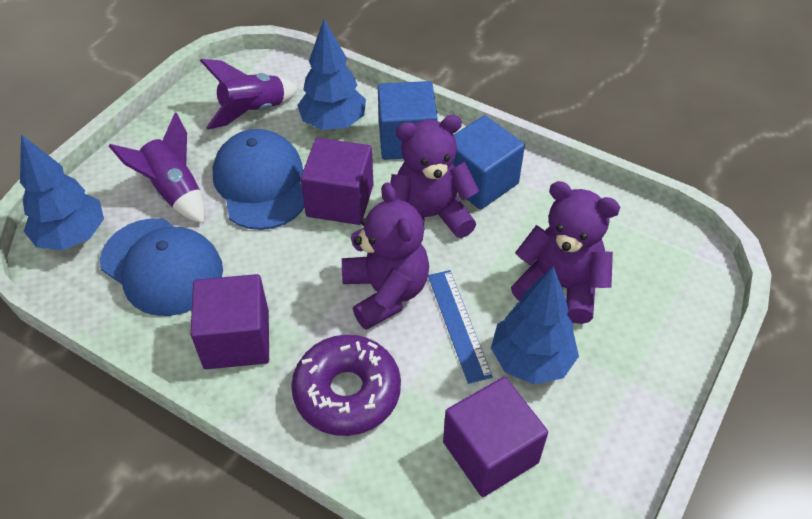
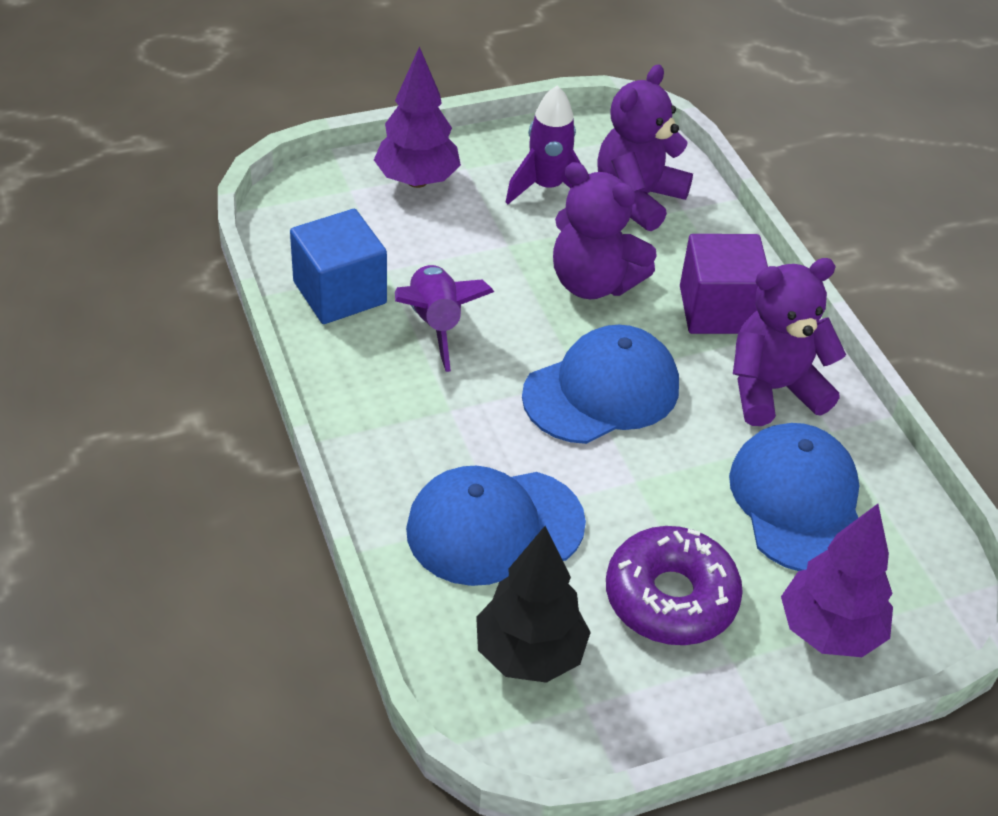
black tree: 0 -> 1
blue cap: 2 -> 3
blue cube: 2 -> 1
blue ruler: 1 -> 0
blue tree: 3 -> 0
purple cube: 3 -> 1
purple tree: 0 -> 2

